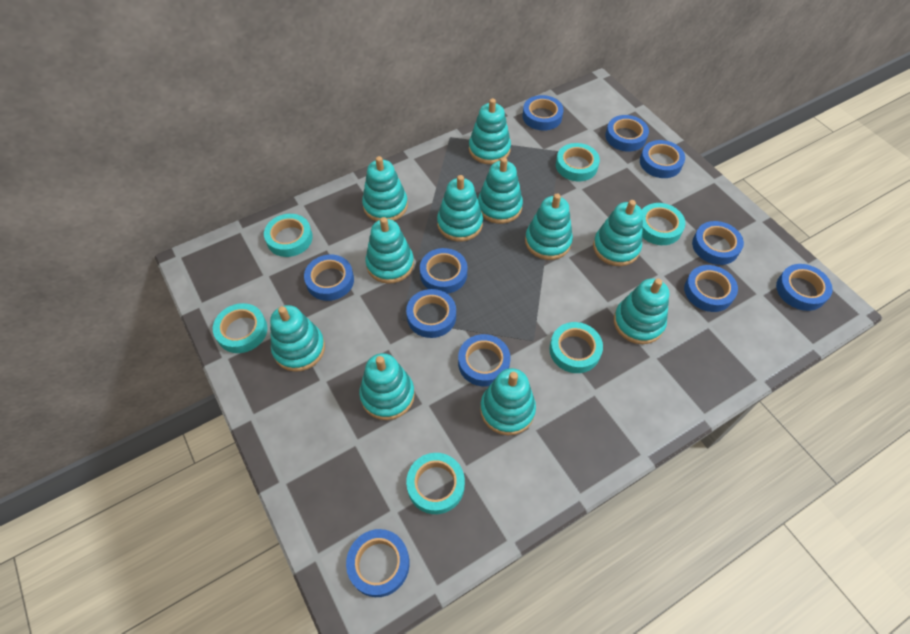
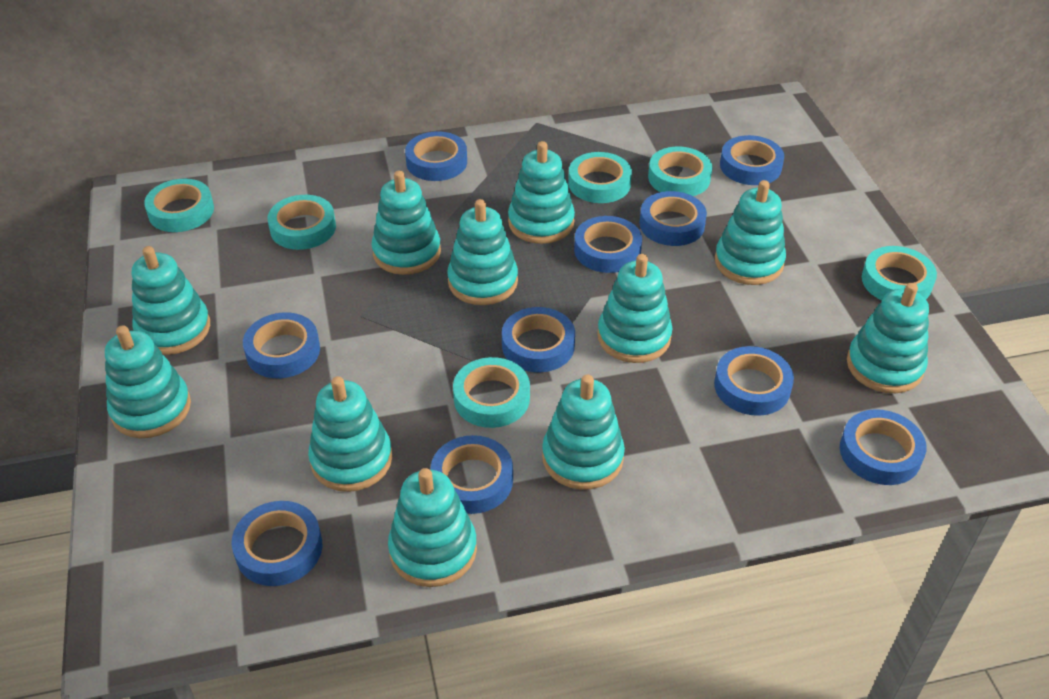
blue tape: 11 -> 10

